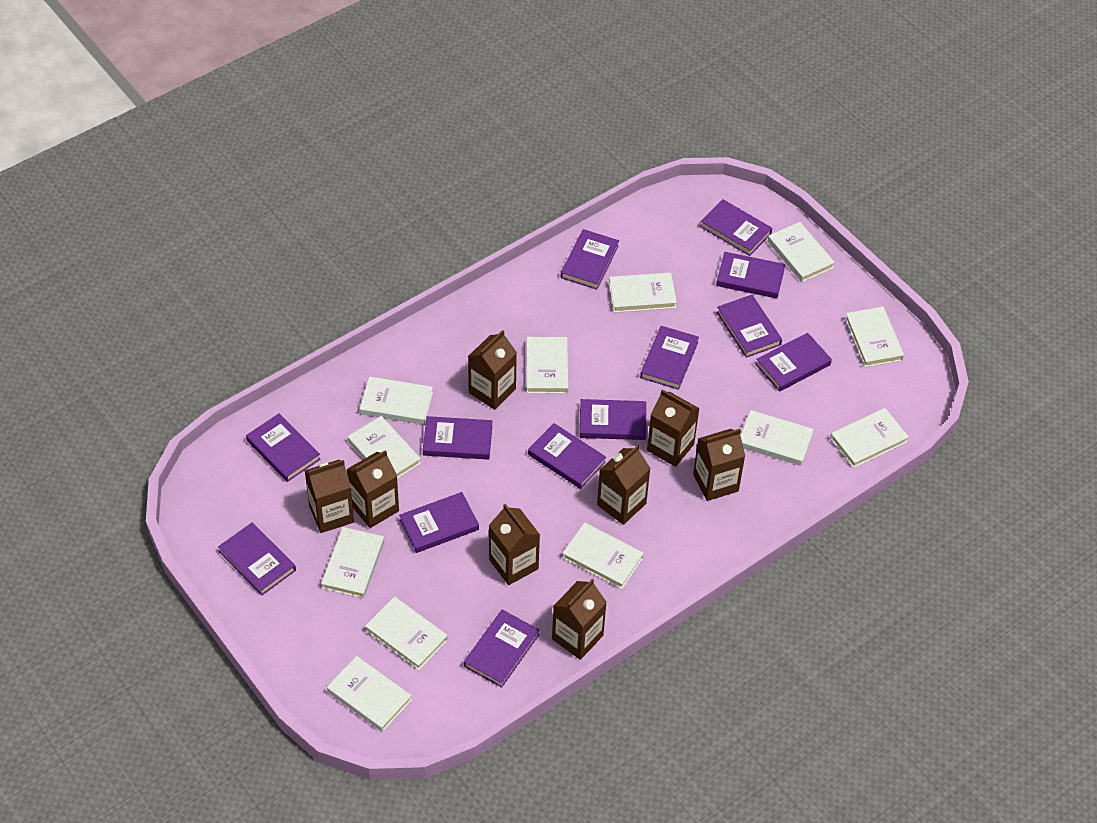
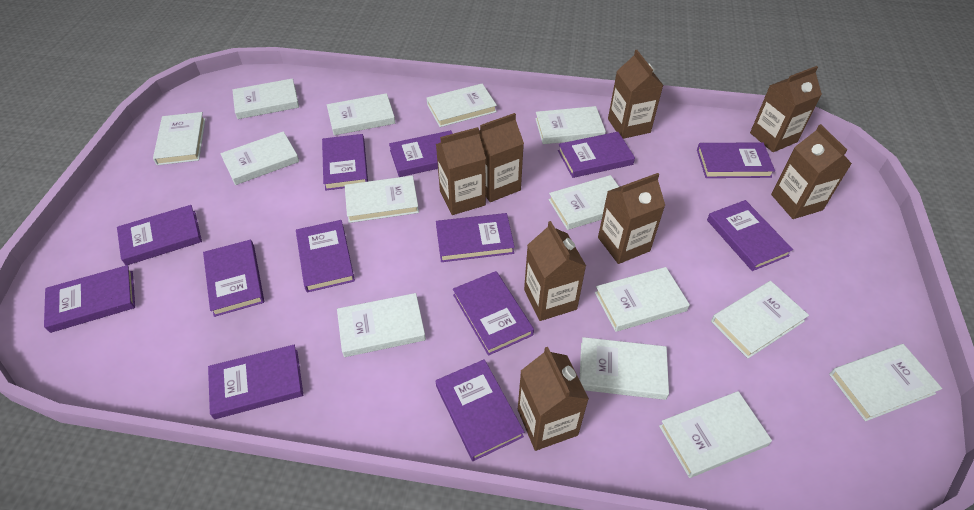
white book: 12 -> 14

